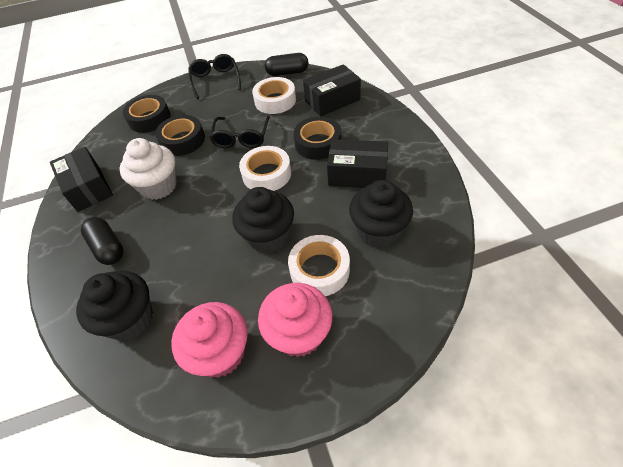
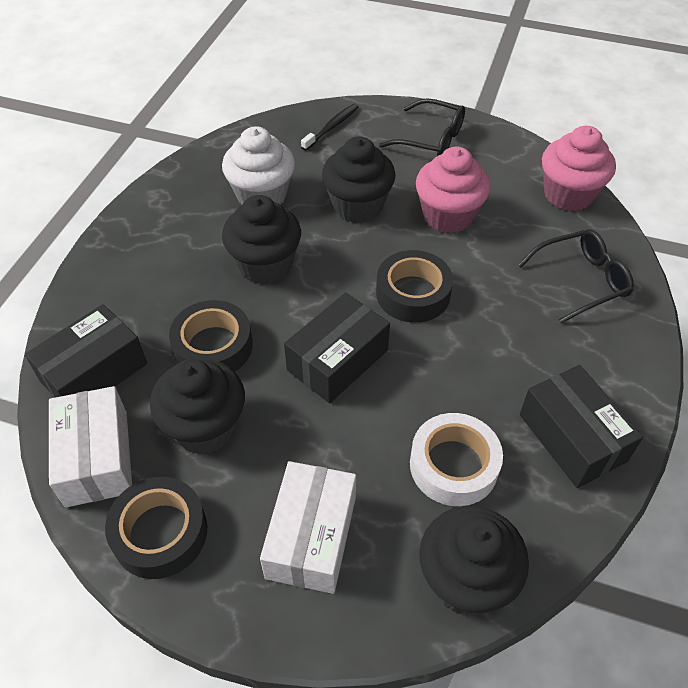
black capsule: 2 -> 0
black cupcake: 3 -> 4
black toothbrush: 0 -> 1
white box: 0 -> 2
white tape: 3 -> 1

